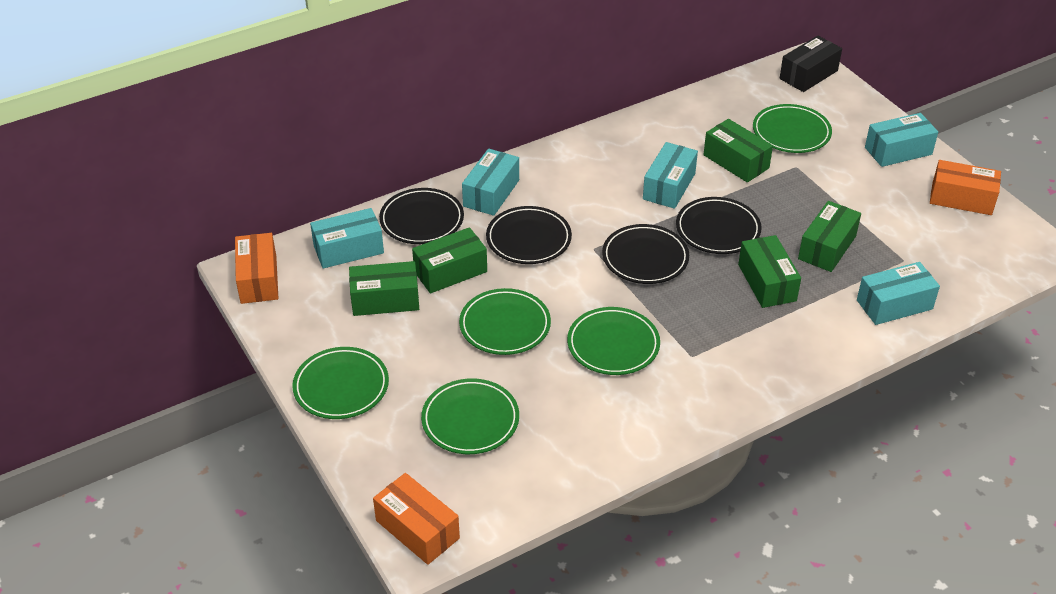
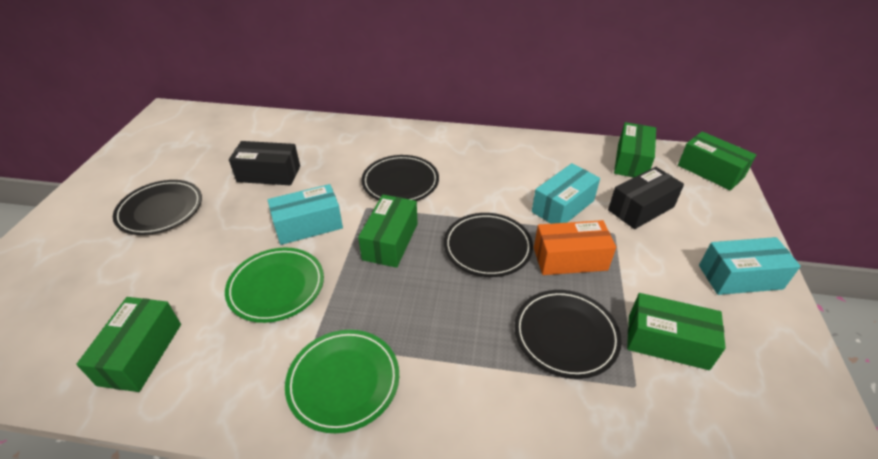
black box: 1 -> 2
green plate: 5 -> 2
orange box: 3 -> 1
turquoise box: 5 -> 3

